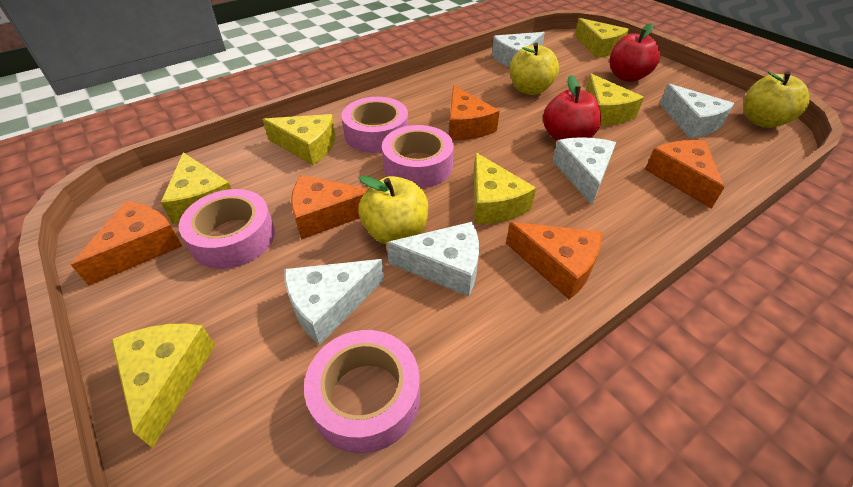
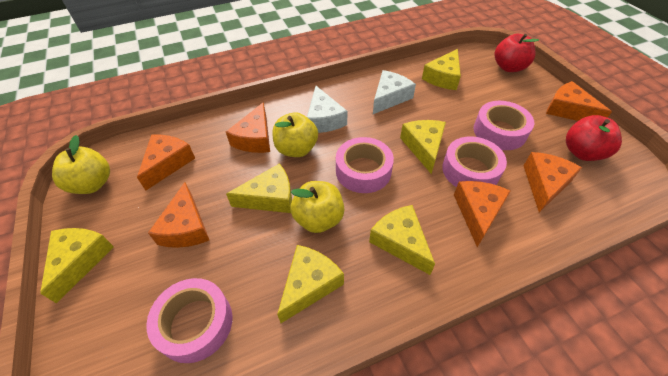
orange cheese: 5 -> 6
white cheese: 5 -> 2

